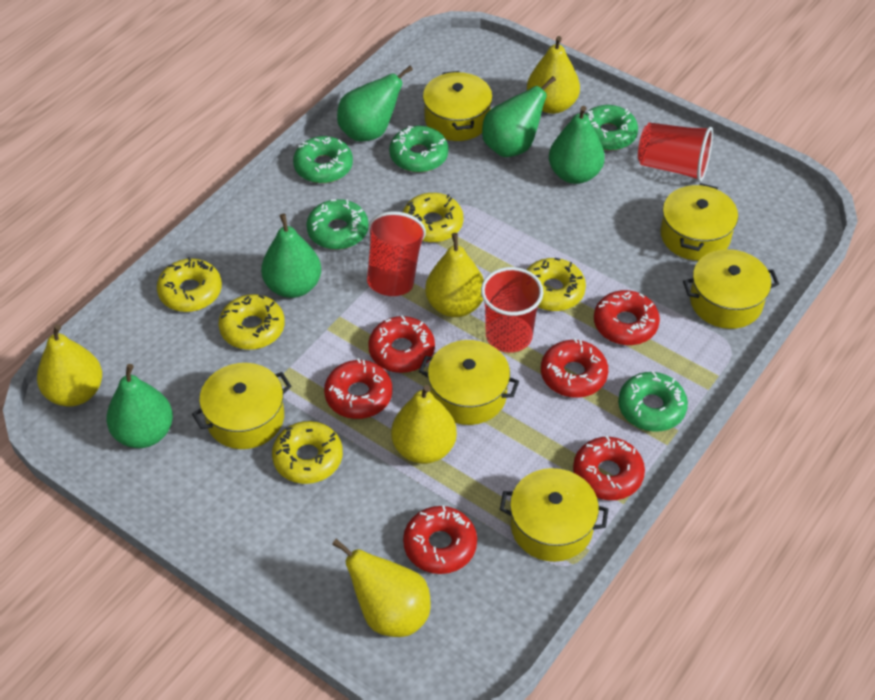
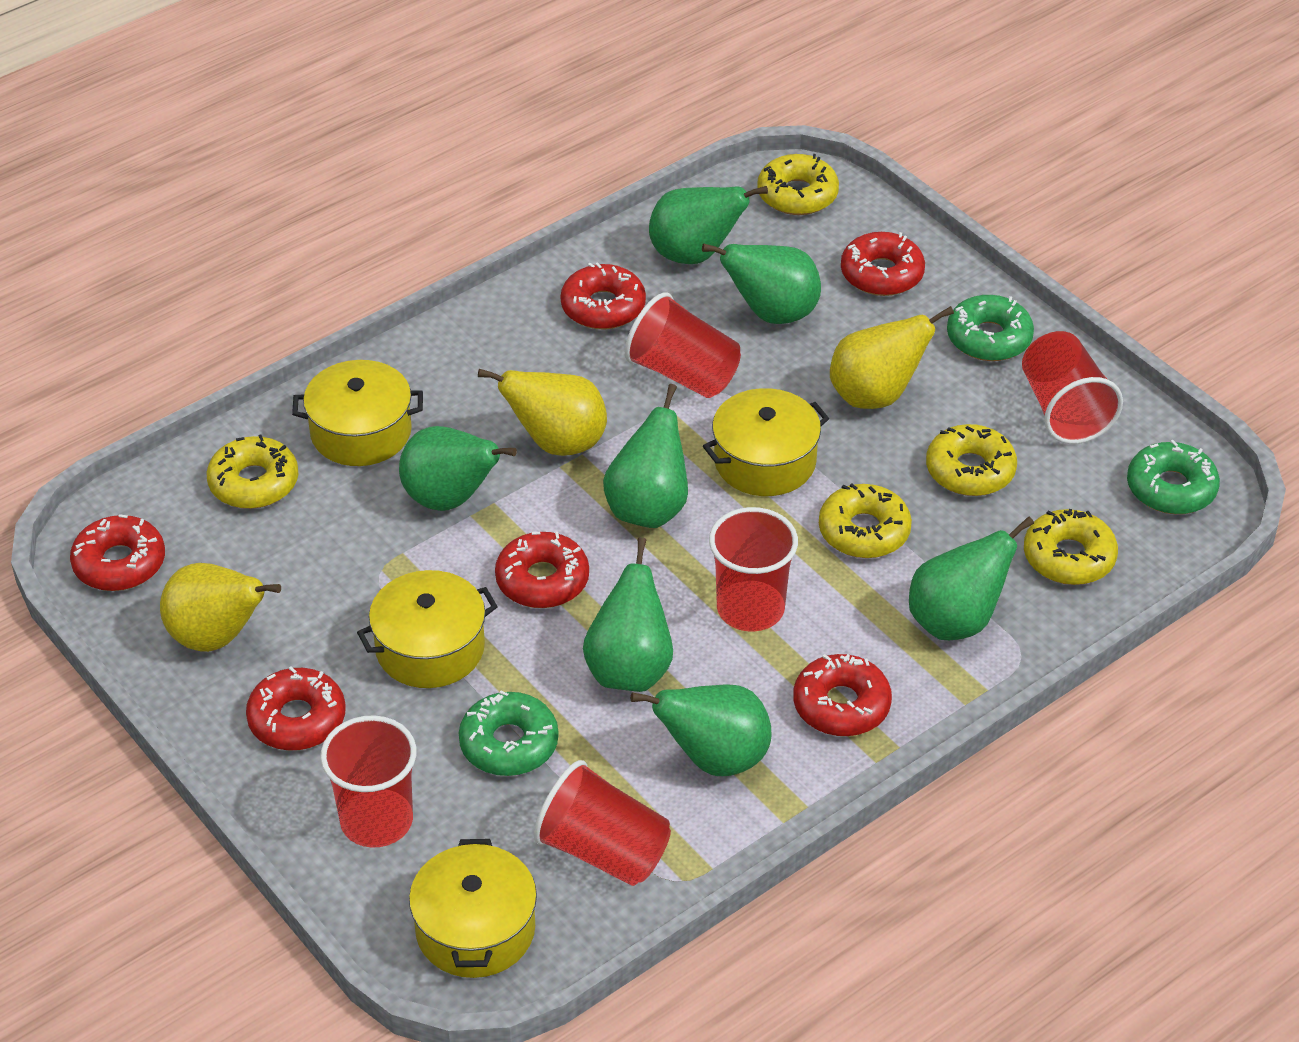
green donut: 5 -> 3
green pear: 5 -> 7
red cup: 3 -> 5
yellow pear: 5 -> 3
yellow pot: 6 -> 4

